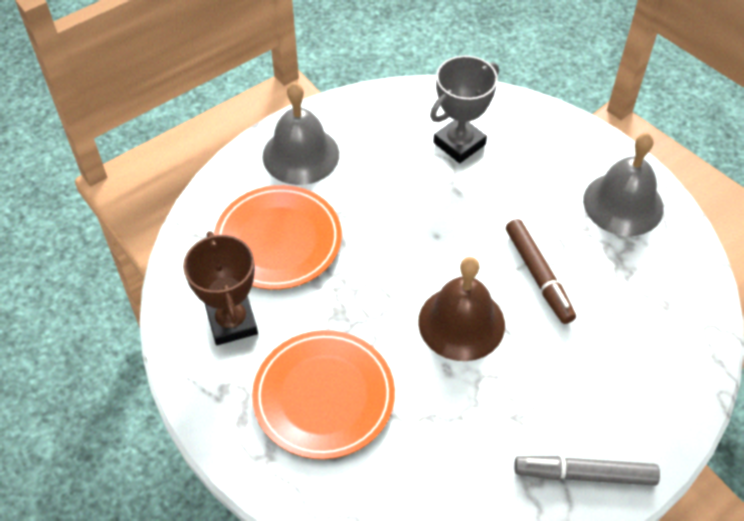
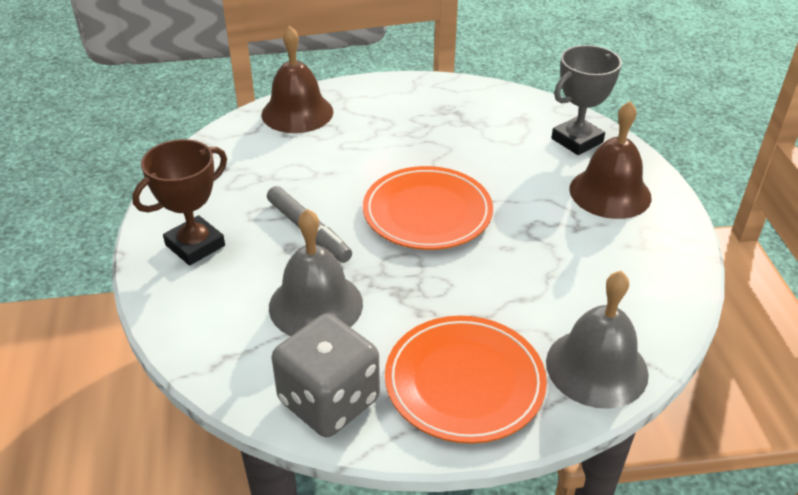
brown bell: 1 -> 2
brown marker: 1 -> 0
grey dice: 0 -> 1

